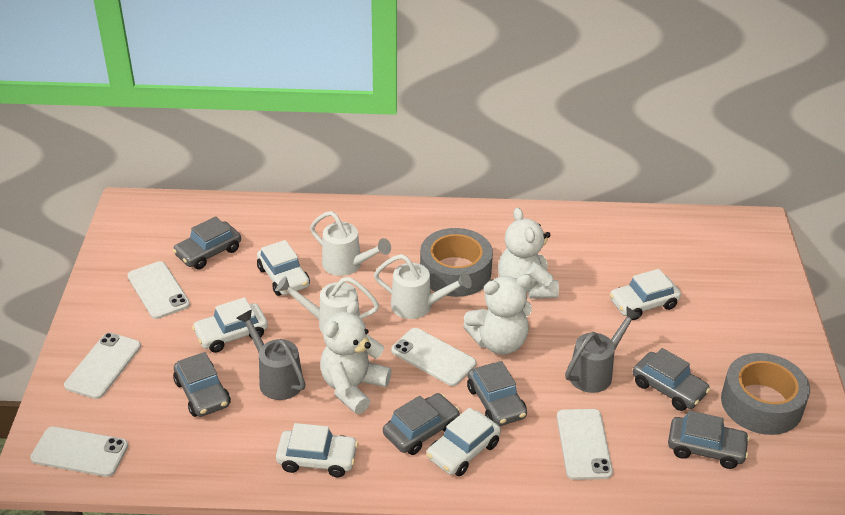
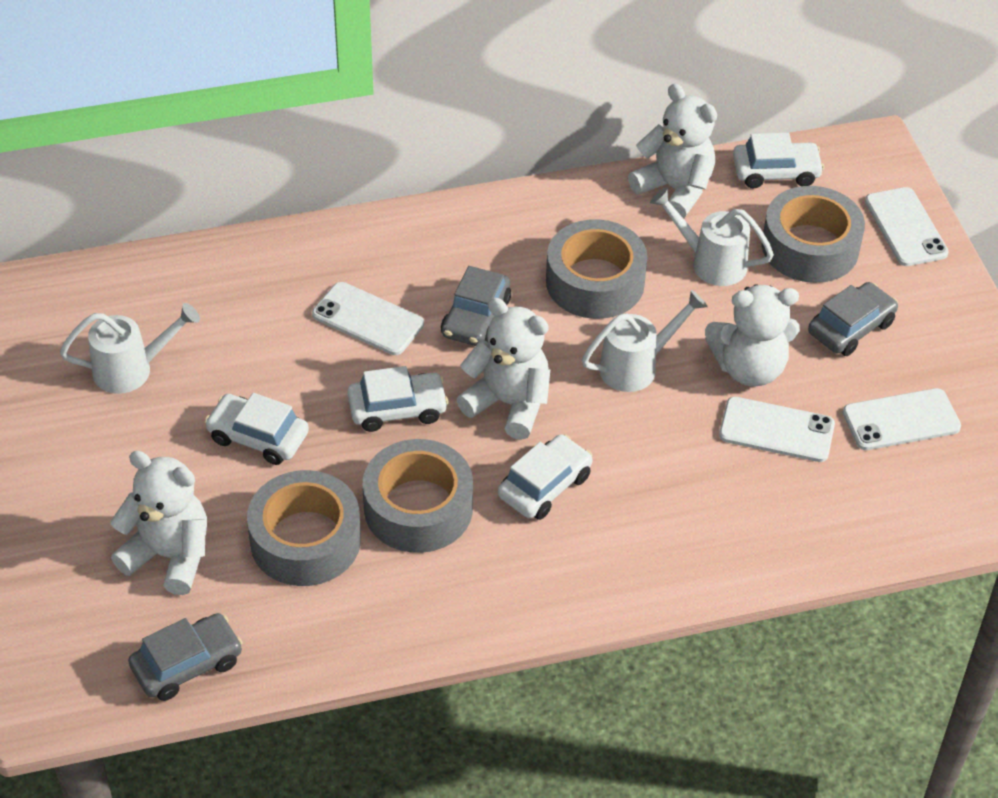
grey car: 6 -> 3
grey tape: 2 -> 4
grey watering can: 2 -> 0
white car: 5 -> 4
white phone: 5 -> 4
white teddy bear: 3 -> 4

